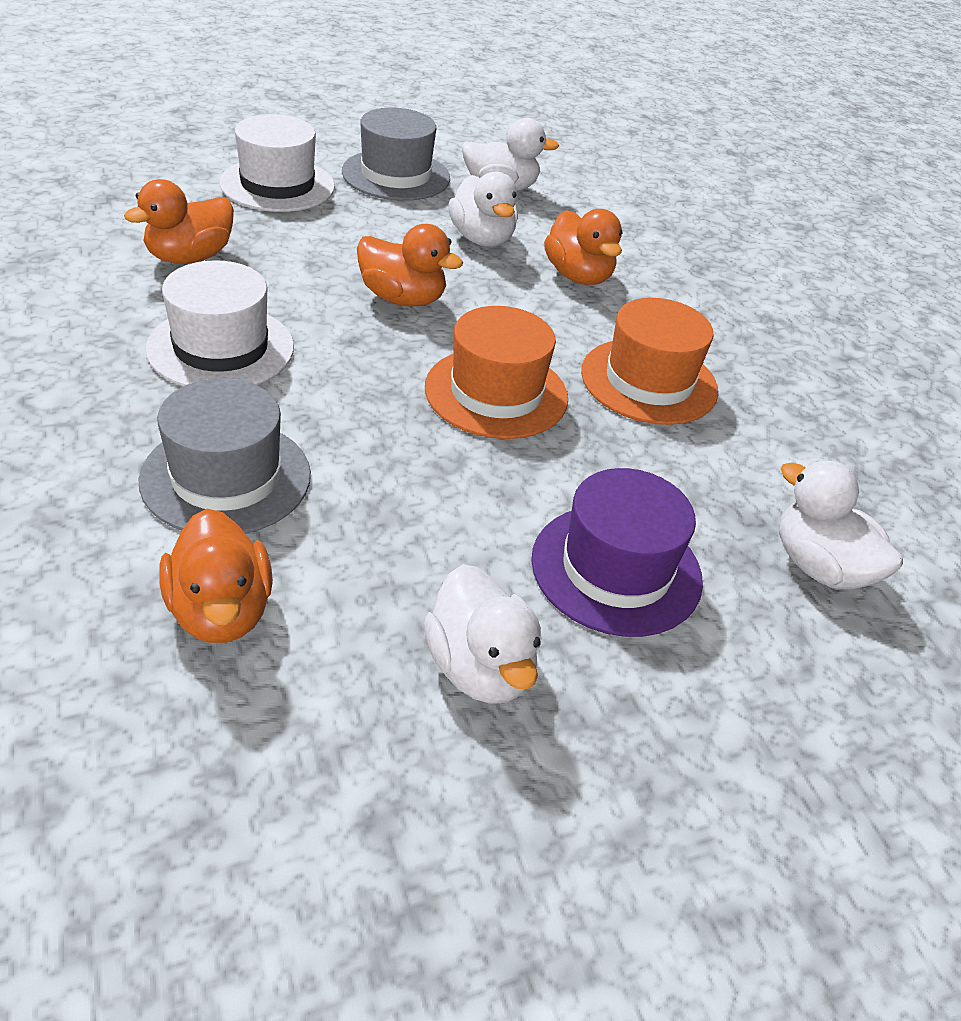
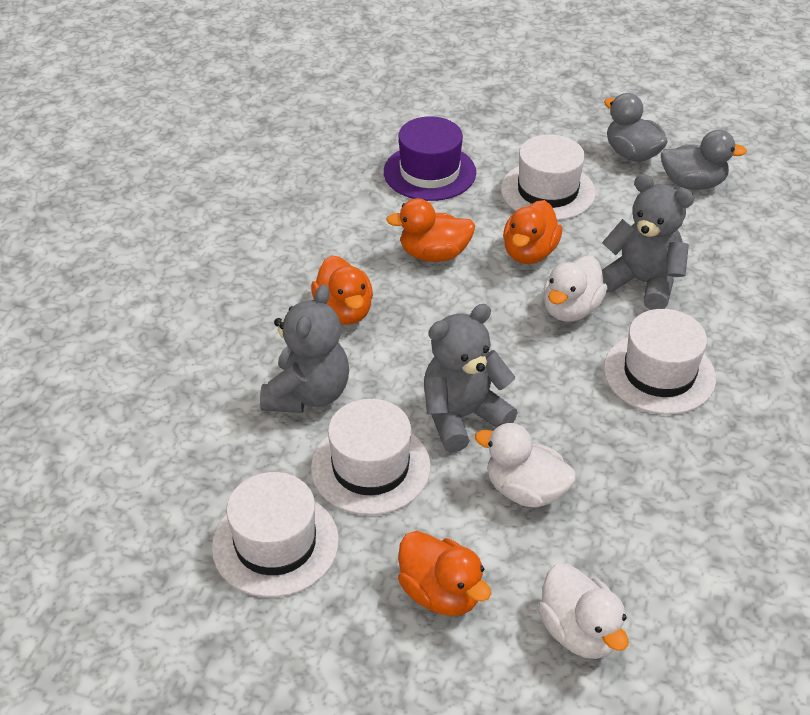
grey duck: 0 -> 2
grey hat: 2 -> 0
grey teddy bear: 0 -> 3
orange hat: 2 -> 0
white duck: 4 -> 3
white hat: 2 -> 4

